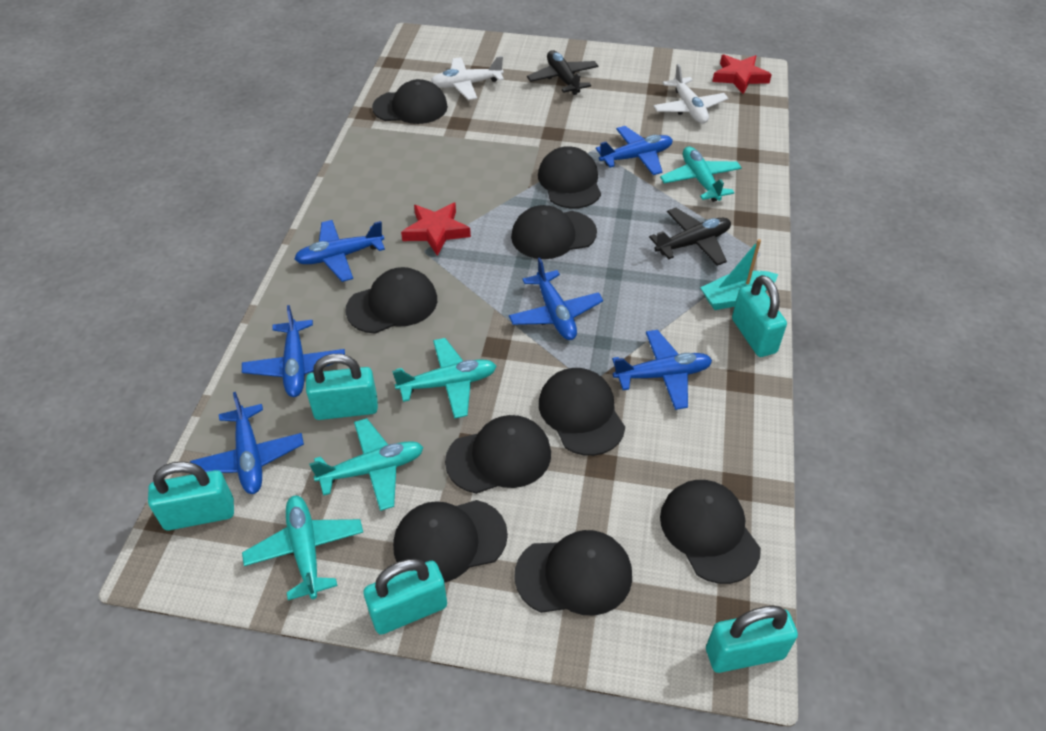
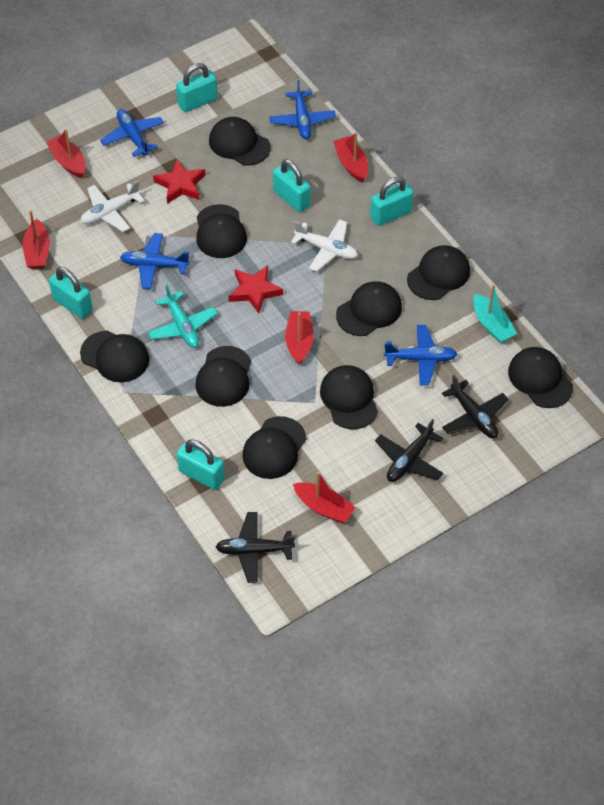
black plane: 2 -> 3
blue plane: 6 -> 4
red boat: 0 -> 5
turquoise plane: 4 -> 1

